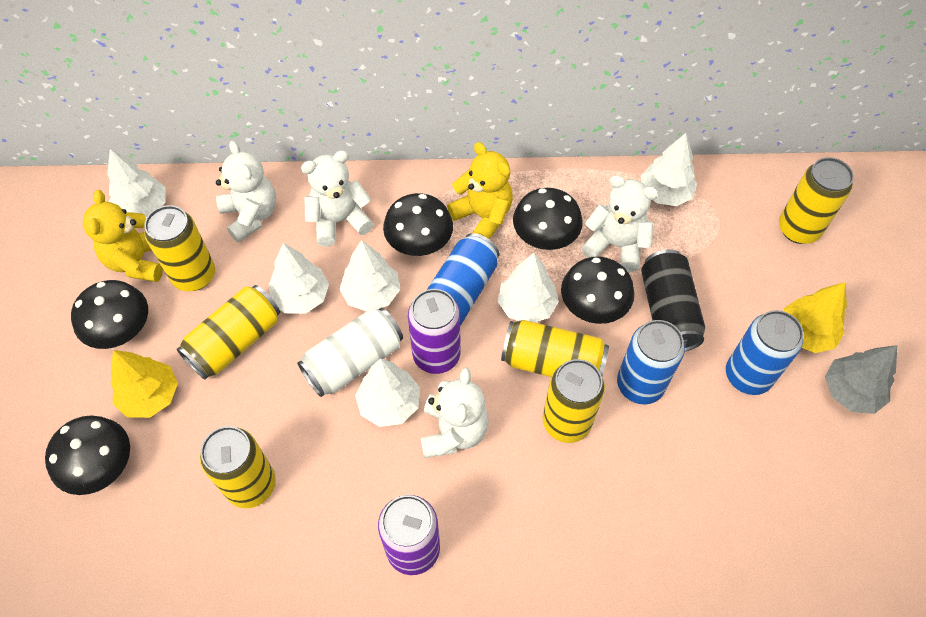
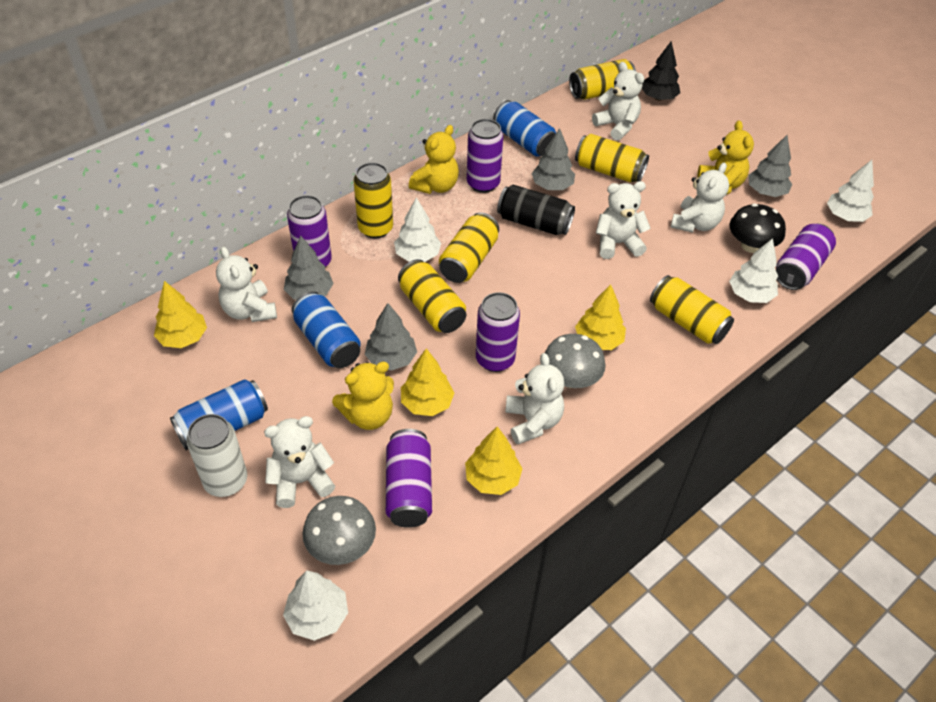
black mushroom: 5 -> 1
black tree: 0 -> 1
grey mushroom: 0 -> 2
grey tree: 1 -> 4
purple can: 2 -> 5
white teddy bear: 4 -> 6
white tree: 6 -> 4
yellow teddy bear: 2 -> 3
yellow tree: 2 -> 4

